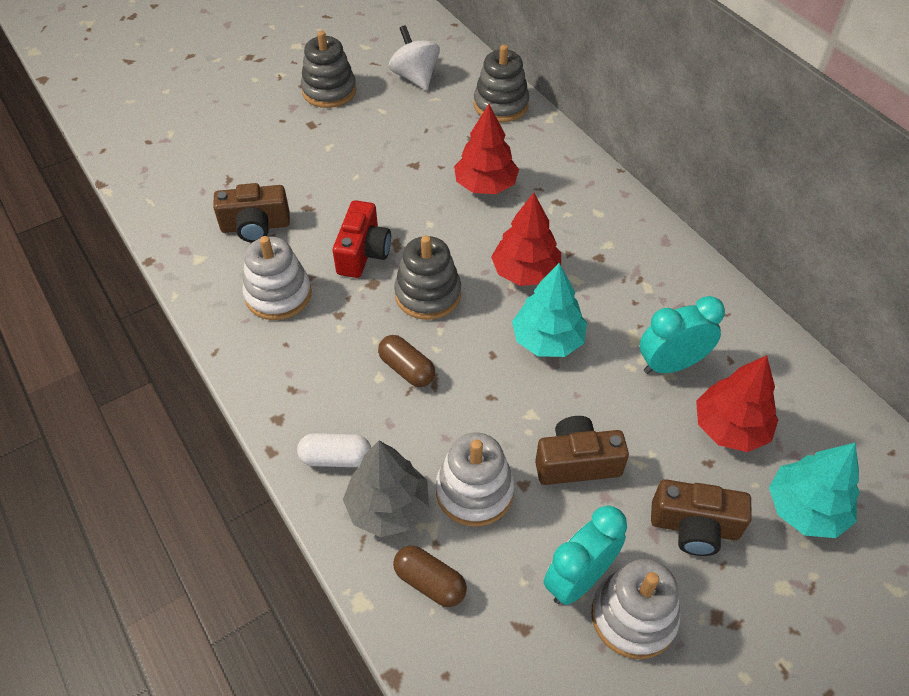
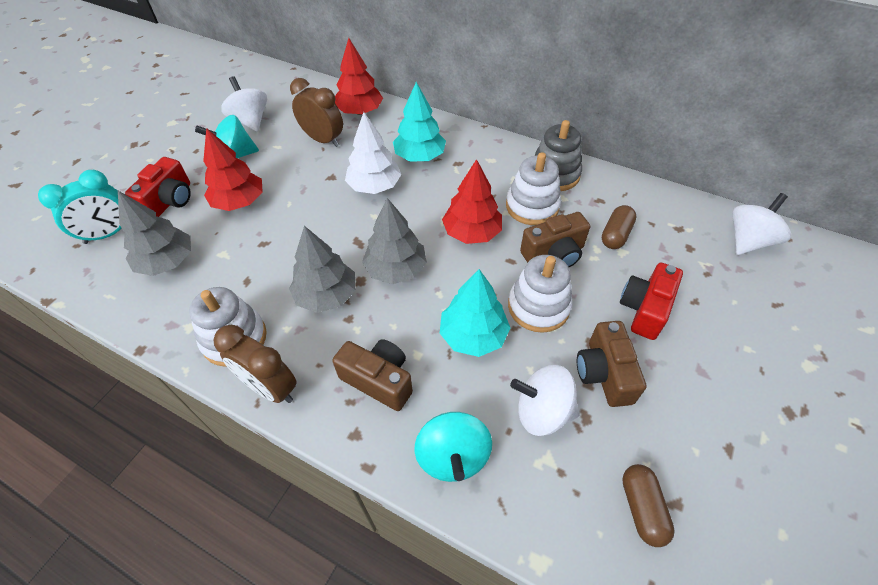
brown clock: 0 -> 2
grey stacking toy: 3 -> 1
grey tree: 1 -> 3
red camera: 1 -> 2
turquoise clock: 2 -> 1
turquoise spinning top: 0 -> 2
white capsule: 1 -> 0
white spinning top: 1 -> 3
white tree: 0 -> 1

